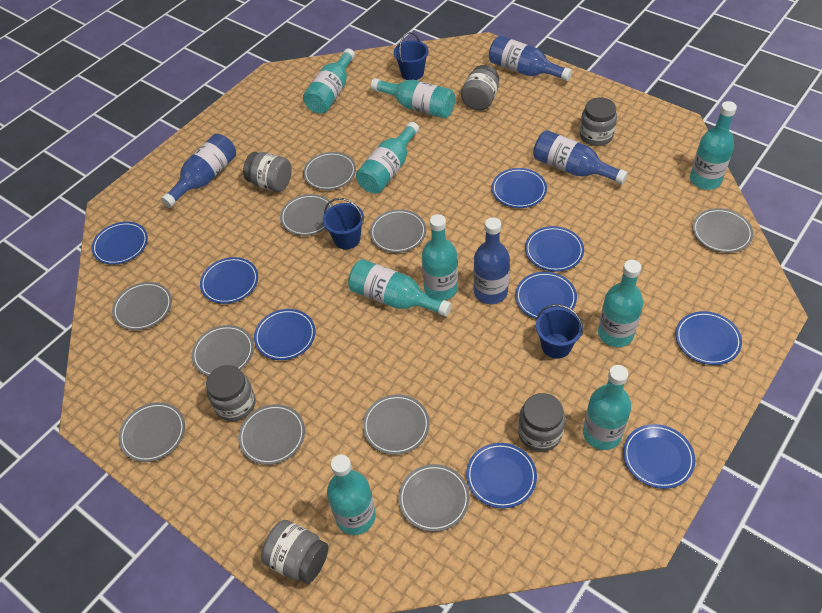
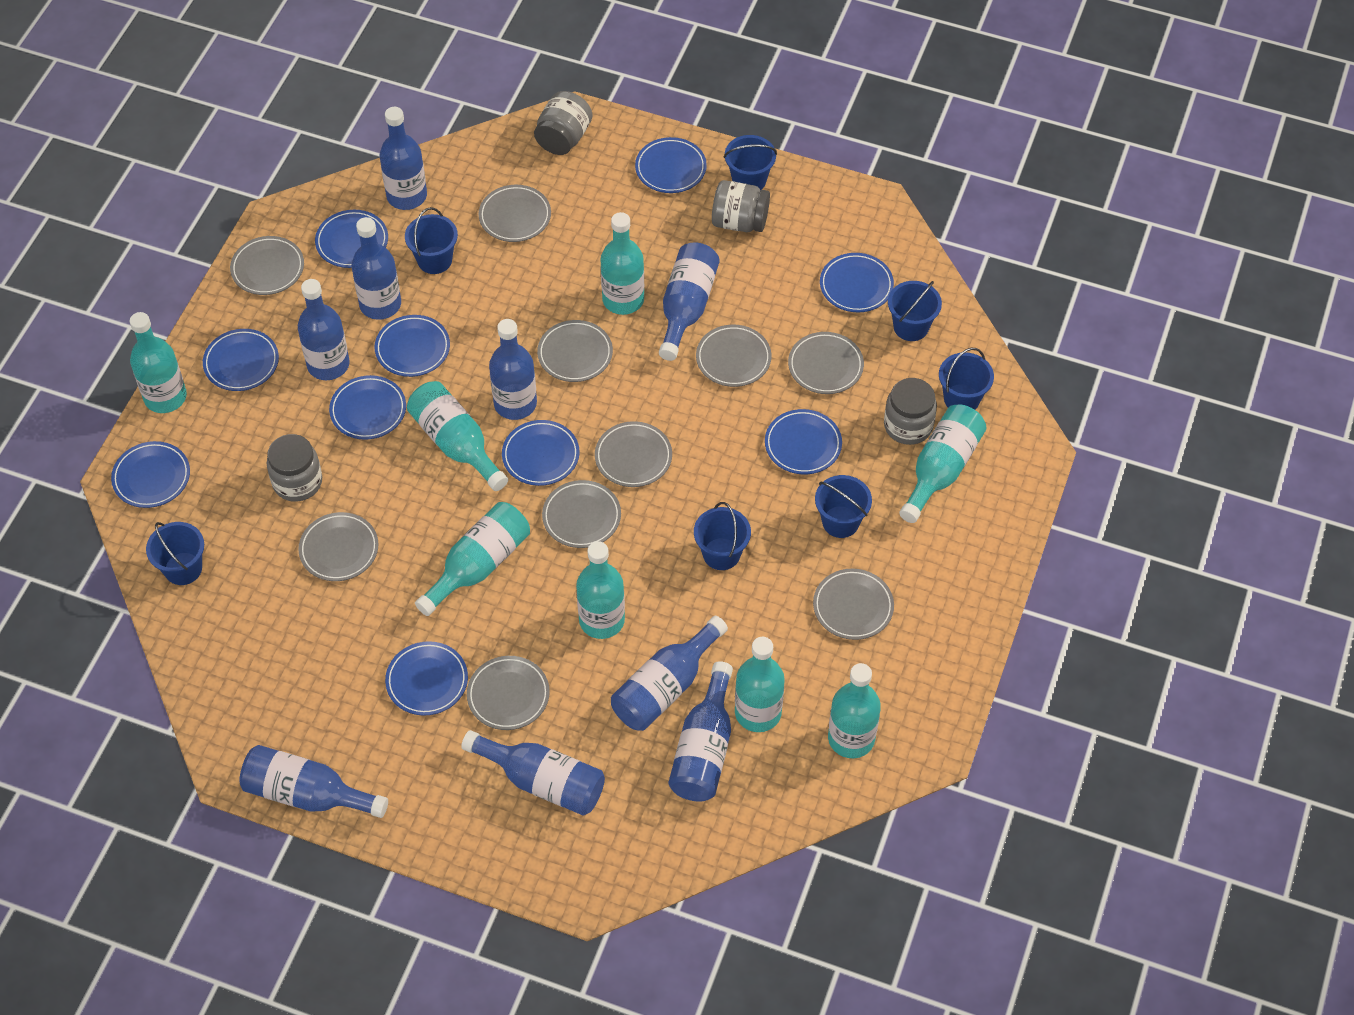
blue bottle: 4 -> 9
blue bucket: 3 -> 7
blue plate: 9 -> 10
grey jar: 6 -> 4
turquoise bottle: 9 -> 8

